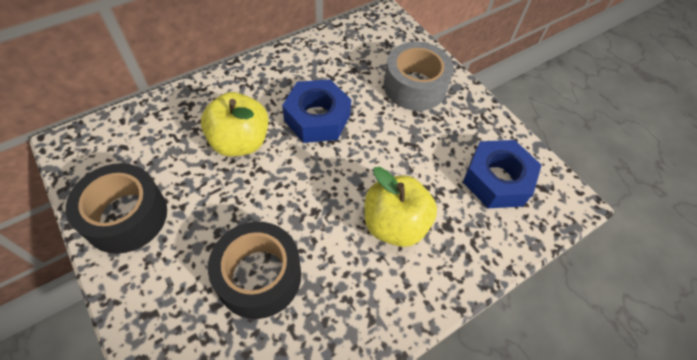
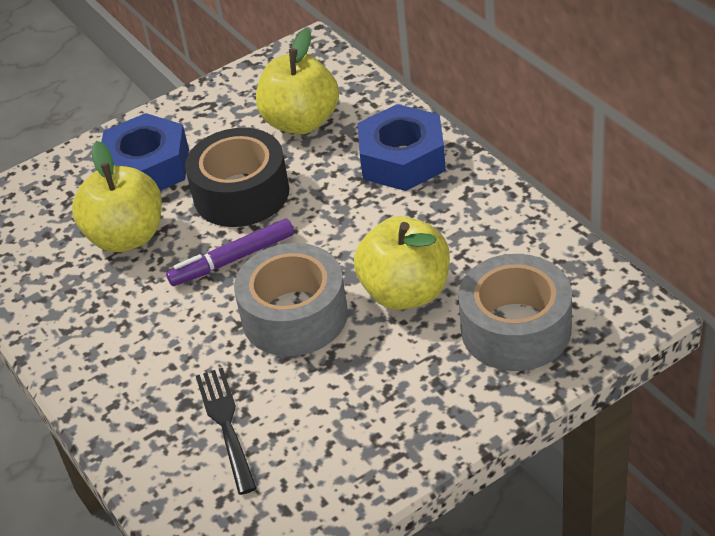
black fork: 0 -> 1
black tape: 2 -> 1
grey tape: 1 -> 2
purple marker: 0 -> 1
yellow apple: 2 -> 3

